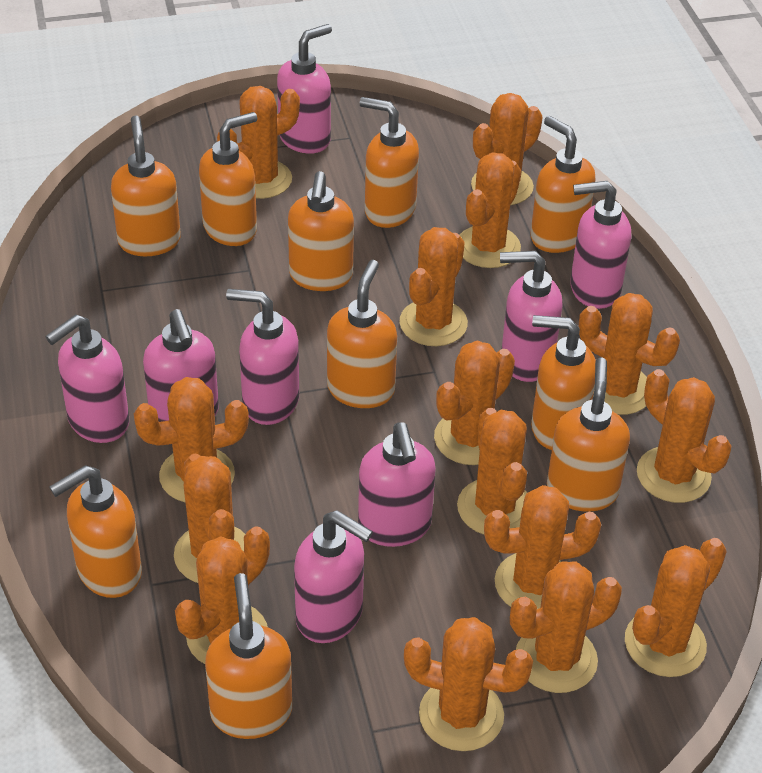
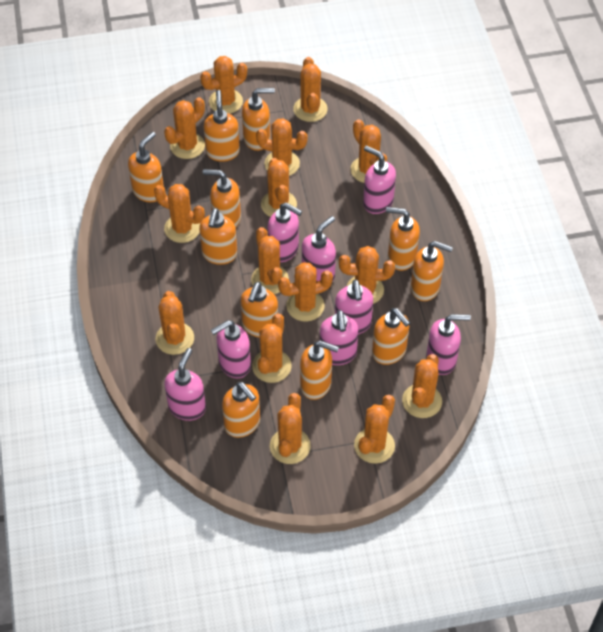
orange soap dispenser: 10 -> 11

